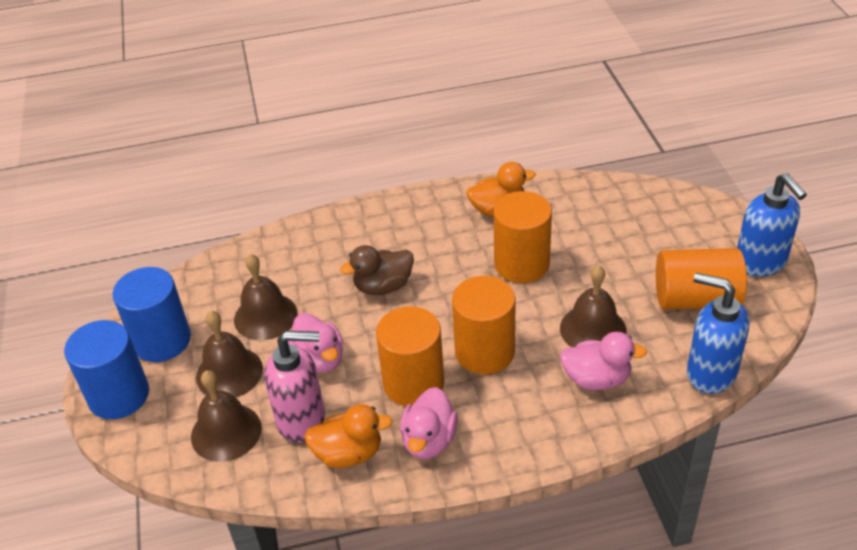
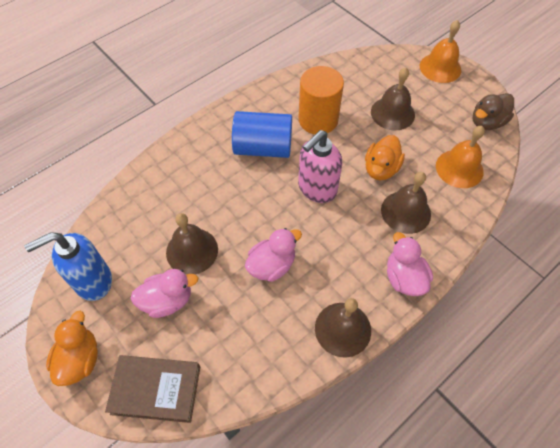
blue cylinder: 2 -> 1
blue soap dispenser: 2 -> 1
brown book: 0 -> 1
orange bell: 0 -> 2
orange cylinder: 4 -> 1

